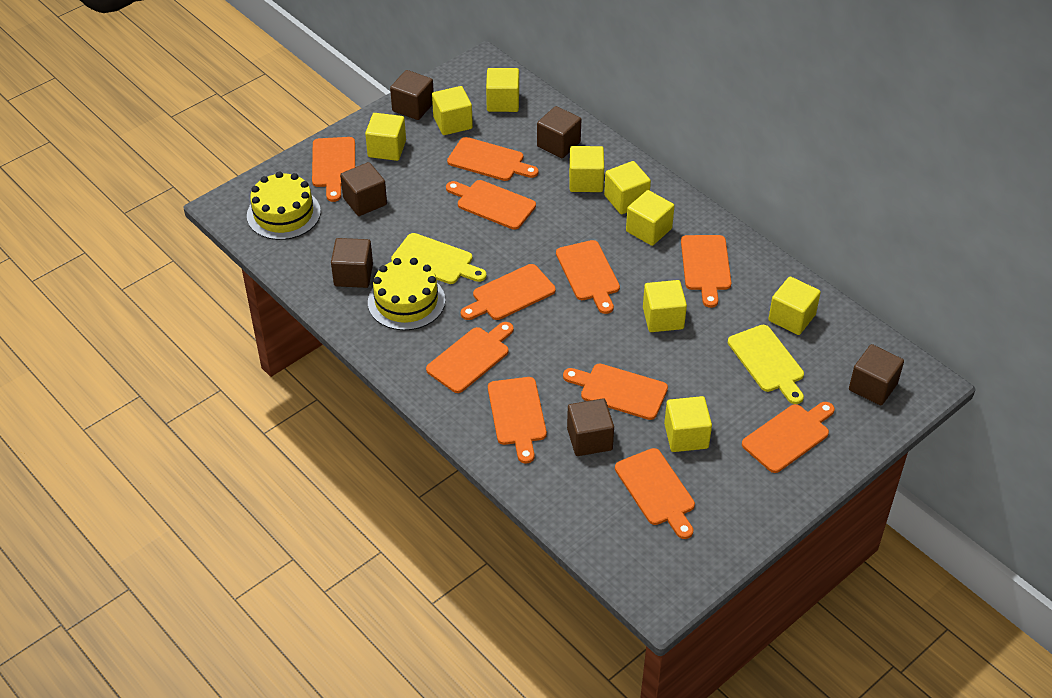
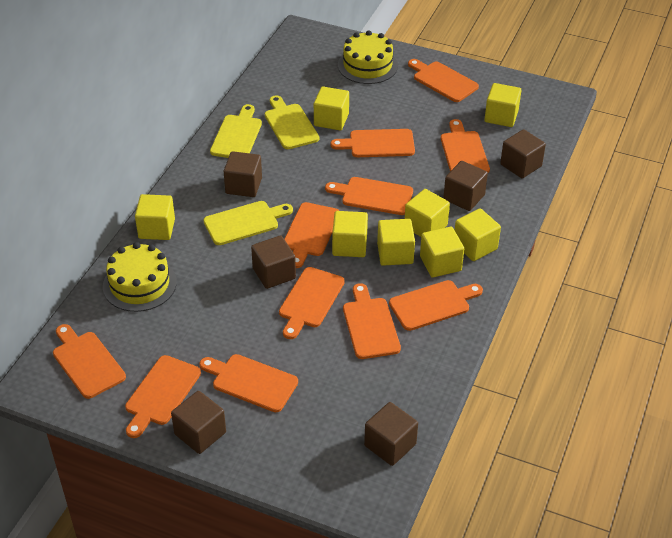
yellow cube: 9 -> 8
yellow cutting board: 2 -> 3

